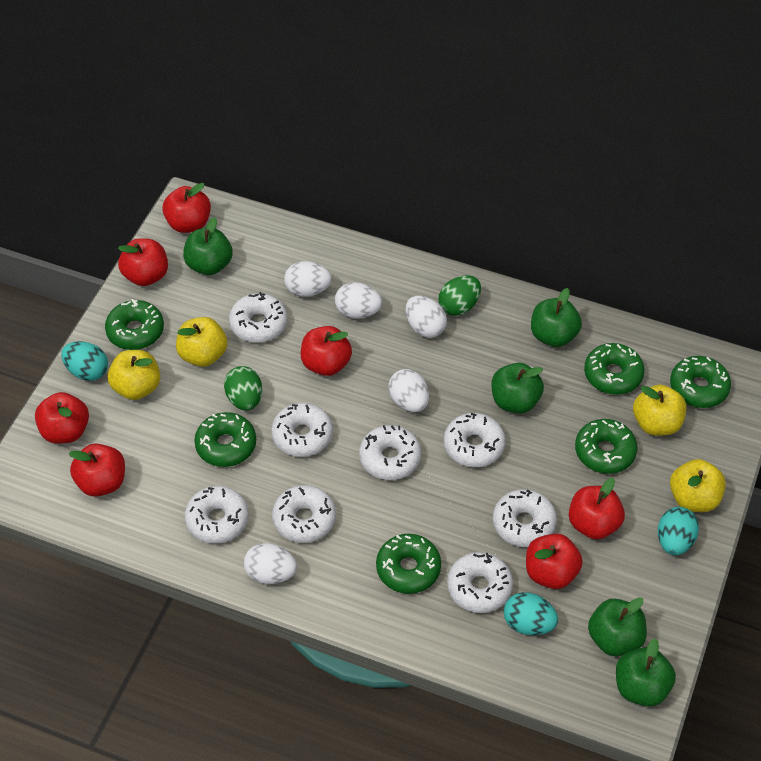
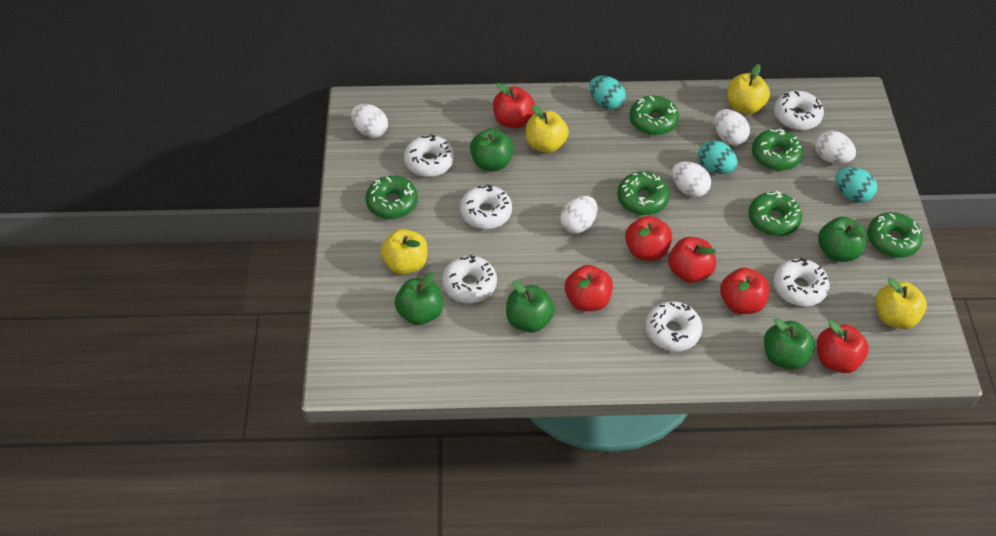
green egg: 2 -> 0
red apple: 7 -> 6
white donut: 8 -> 6

